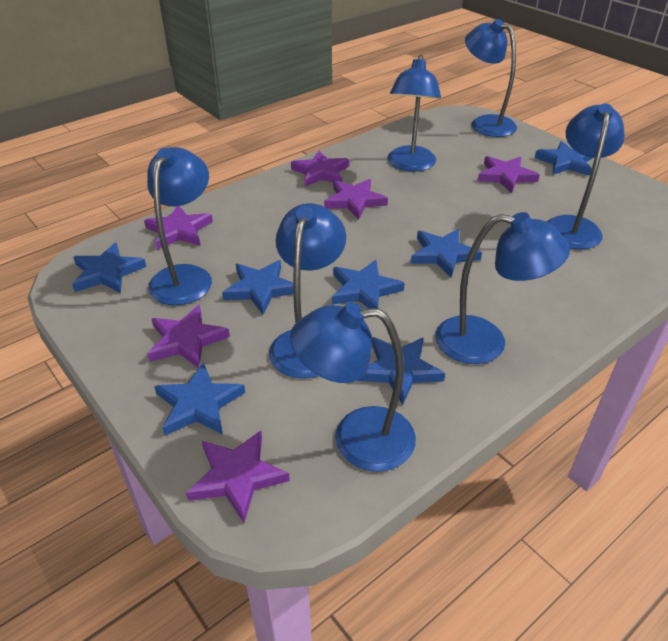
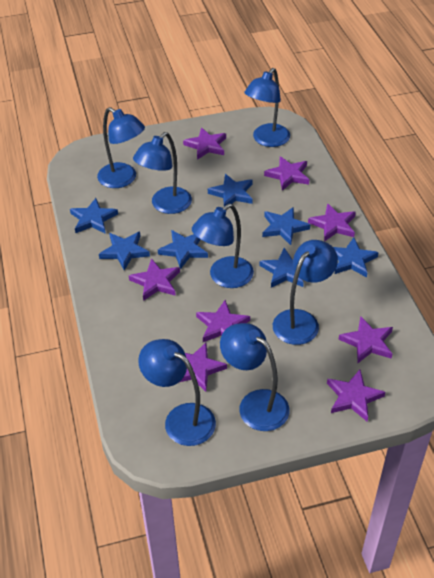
purple star: 6 -> 8

